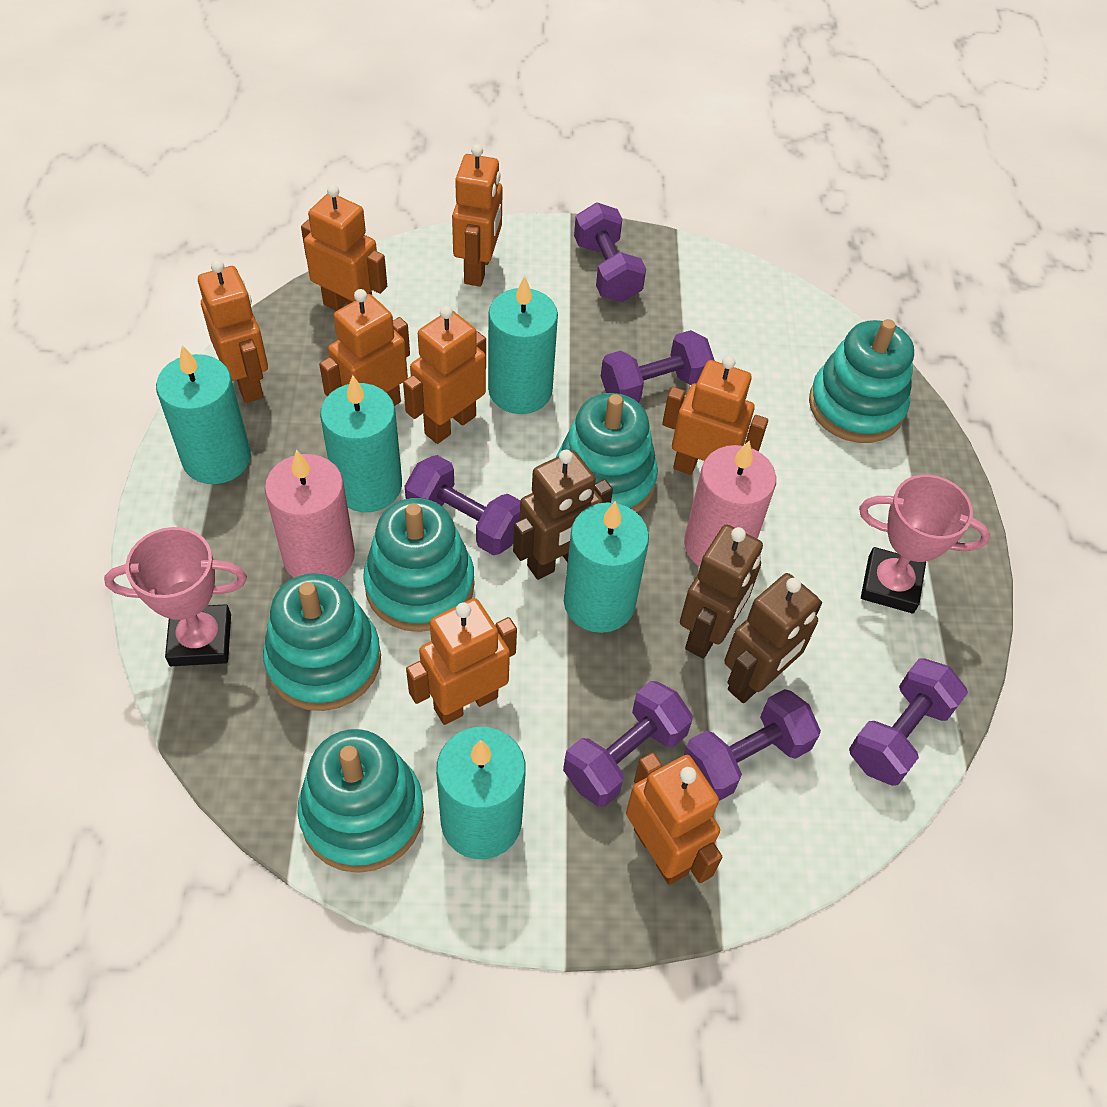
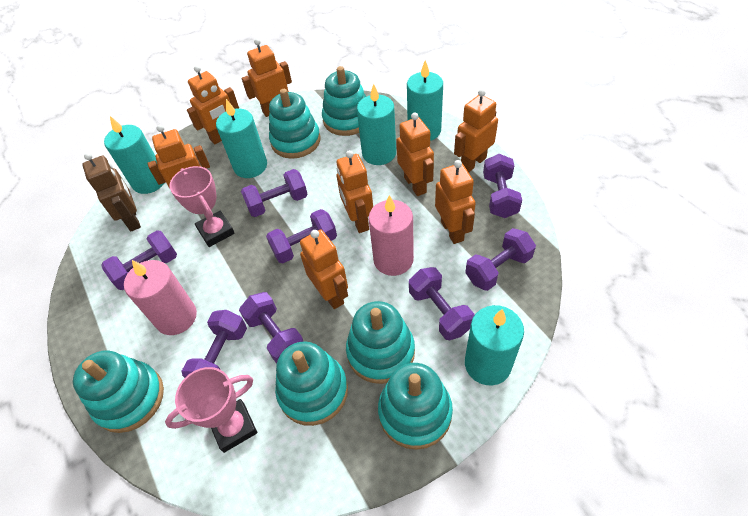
brown robot: 3 -> 1
purple dumbbell: 6 -> 8
turquoise stacking toy: 5 -> 6

